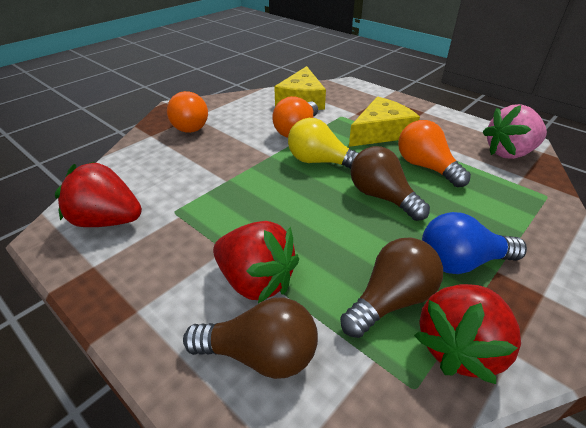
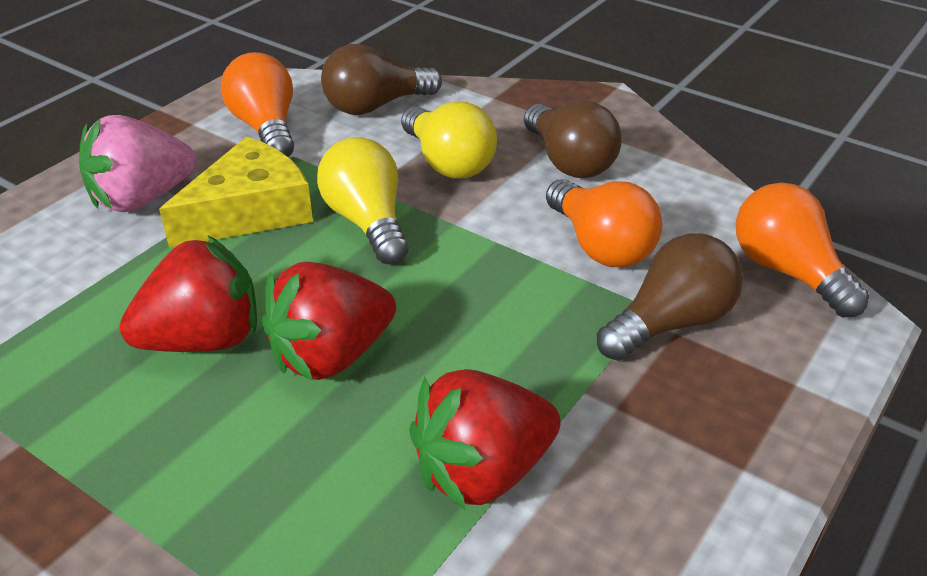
blue light bulb: 1 -> 0
yellow cheese: 2 -> 1
yellow light bulb: 1 -> 2

